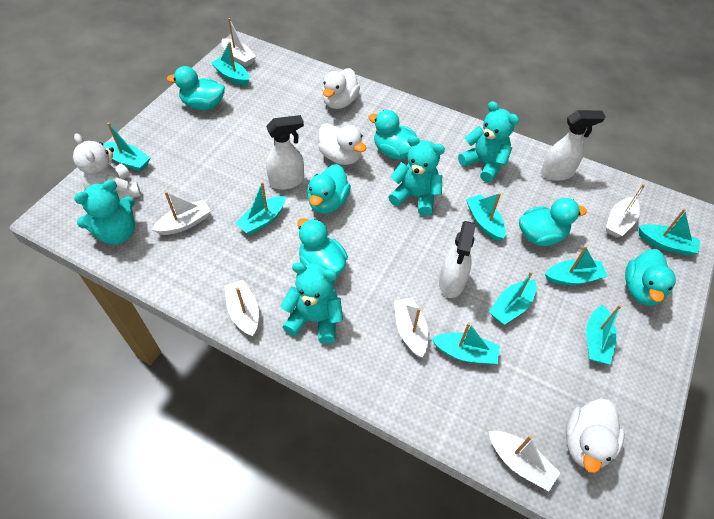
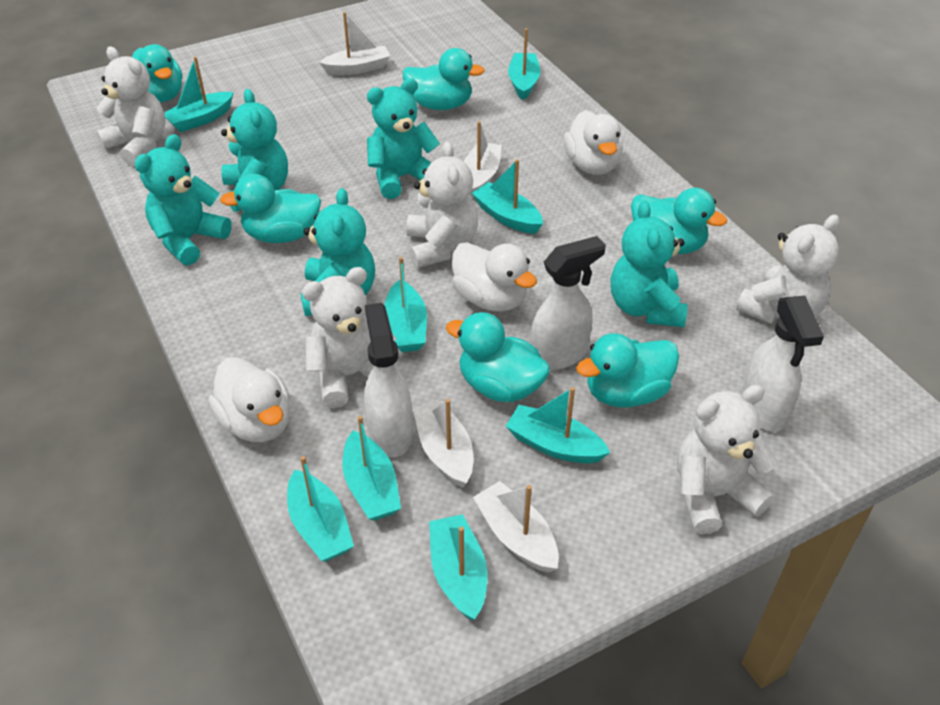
turquoise boat: 9 -> 8
turquoise teddy bear: 4 -> 5
white boat: 6 -> 4
white teddy bear: 1 -> 5

